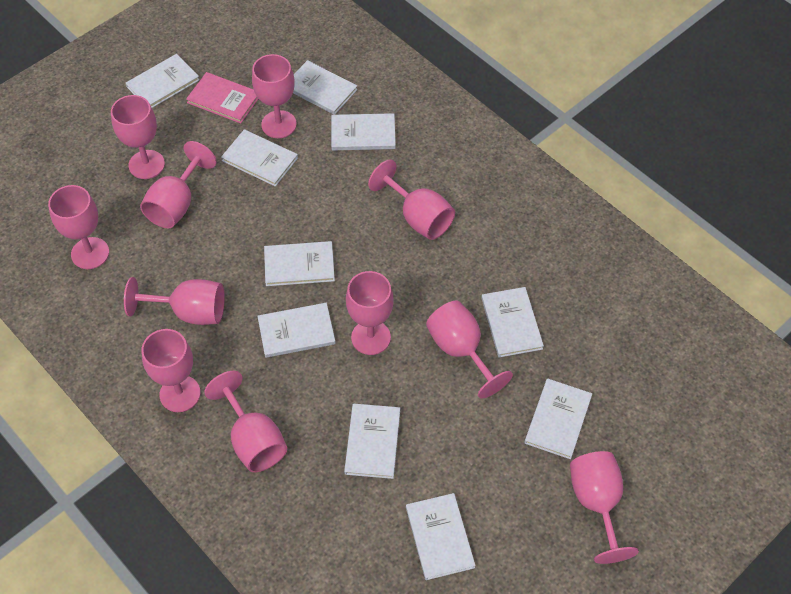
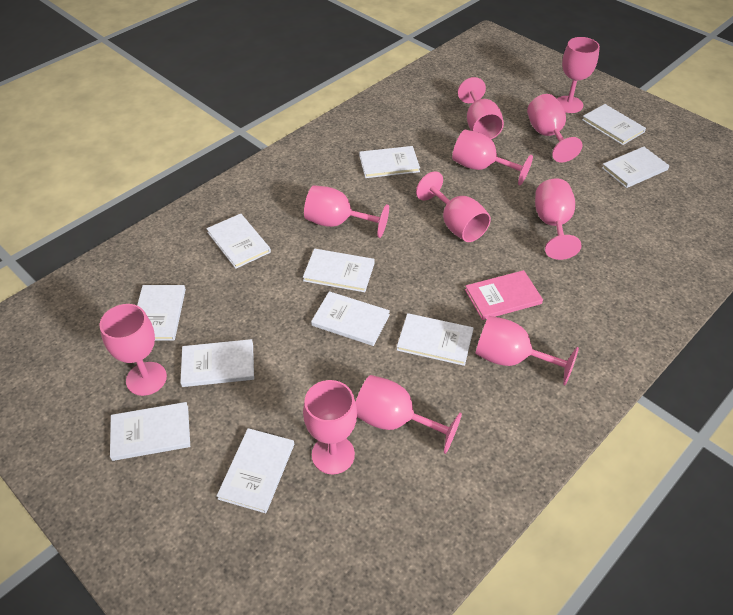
white book: 10 -> 11

